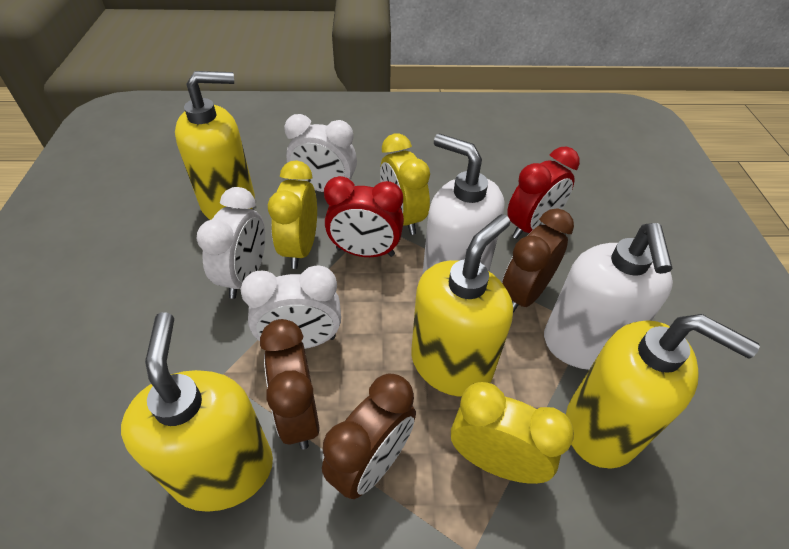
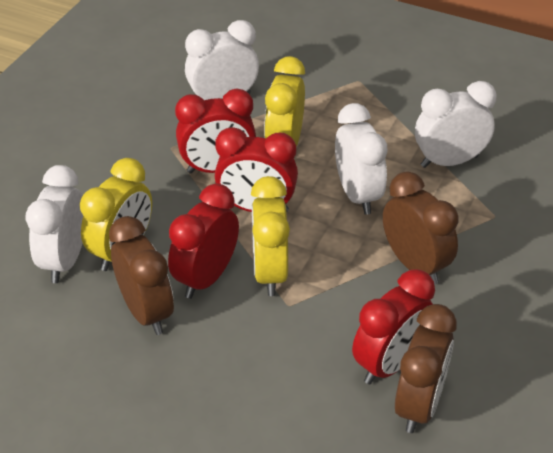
red clock: 2 -> 4
white clock: 3 -> 4
white soap dispenser: 2 -> 0
yellow soap dispenser: 4 -> 0

